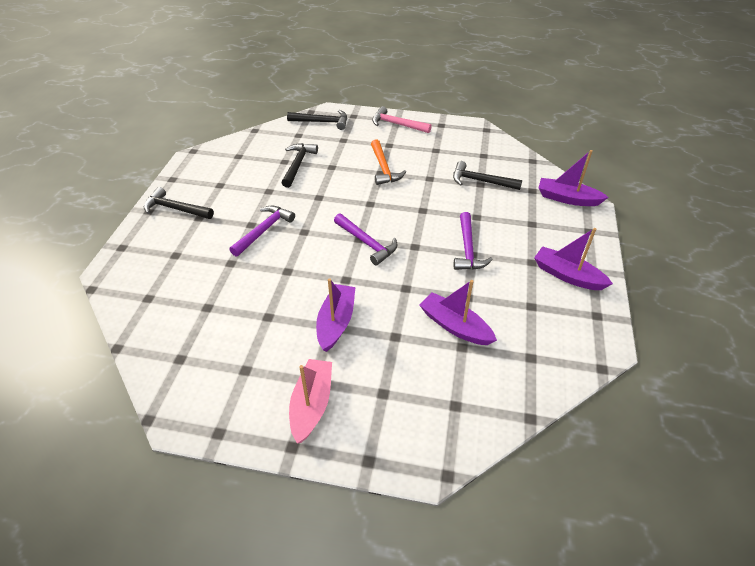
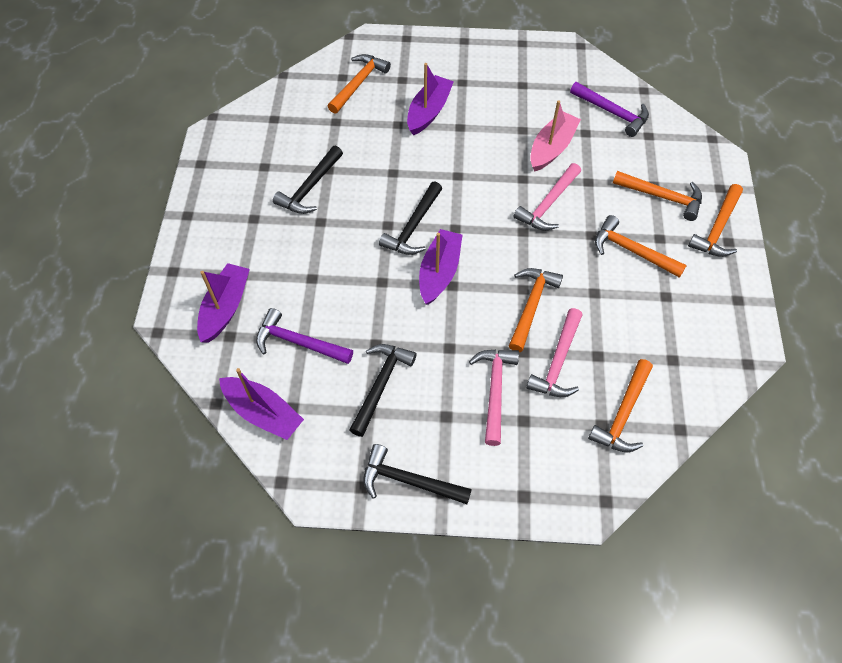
orange hammer: 1 -> 6
pink hammer: 1 -> 3
purple hammer: 3 -> 2

